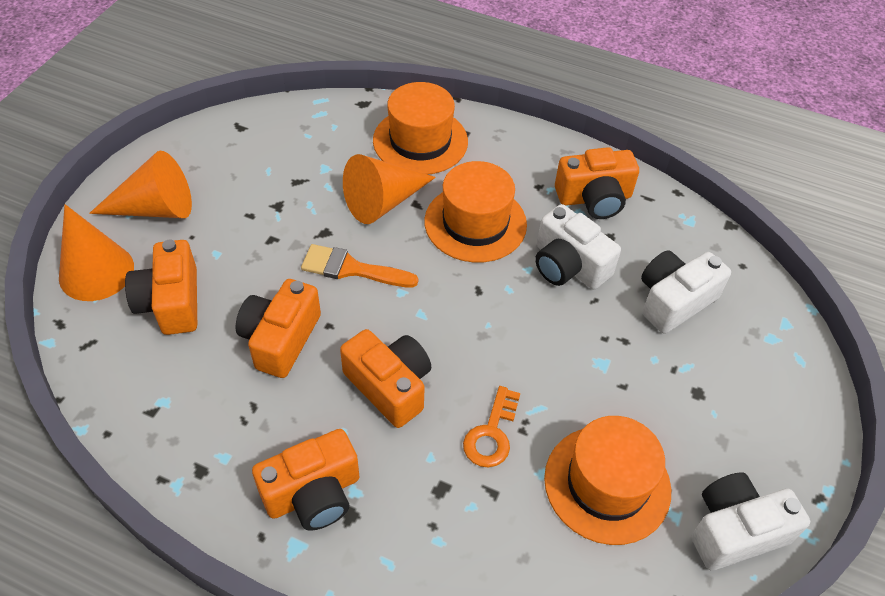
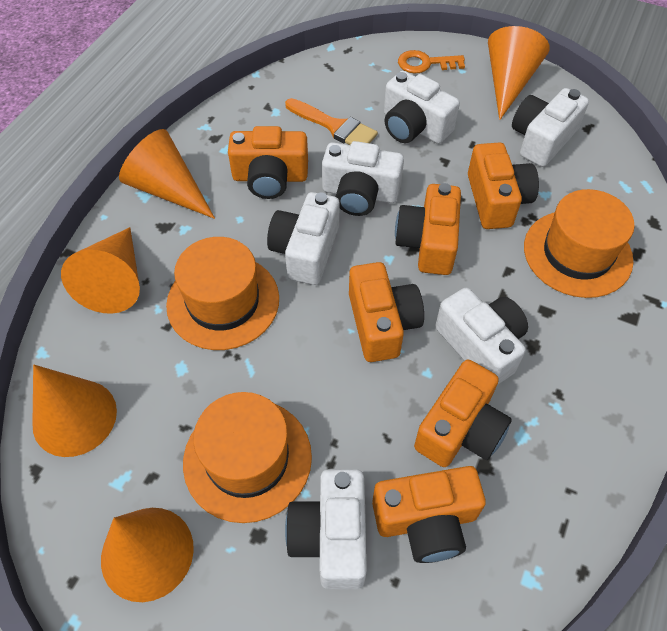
orange camera: 5 -> 6
orange cone: 3 -> 5
white camera: 3 -> 6

